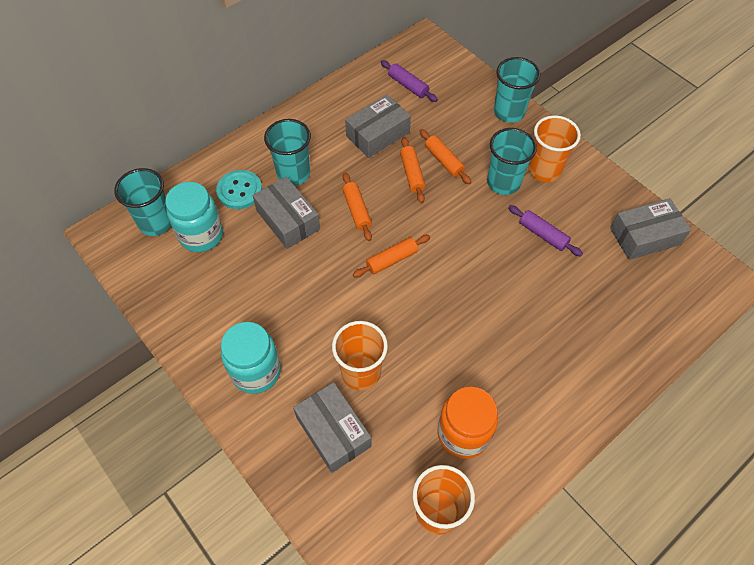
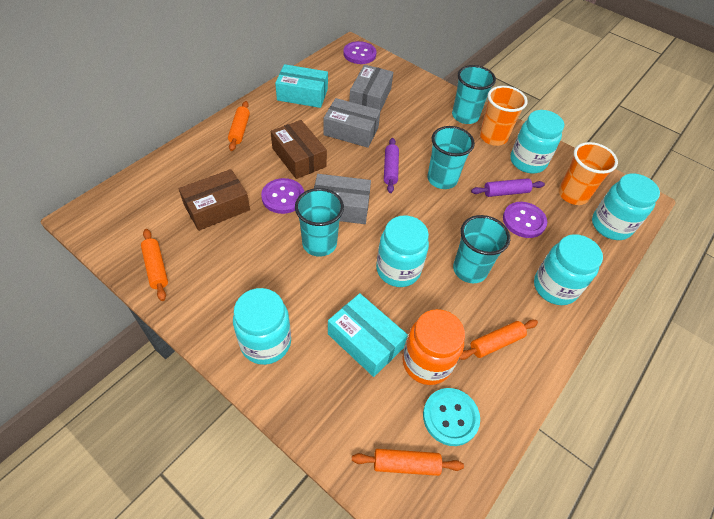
brown box: 0 -> 2
grey box: 4 -> 3
orange cup: 3 -> 2
purple button: 0 -> 3
turquoise box: 0 -> 2
turquoise jar: 2 -> 5

